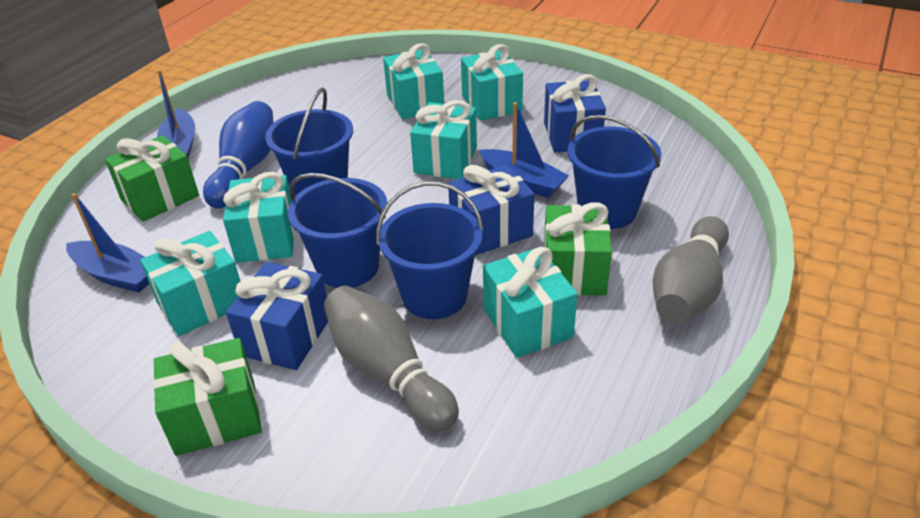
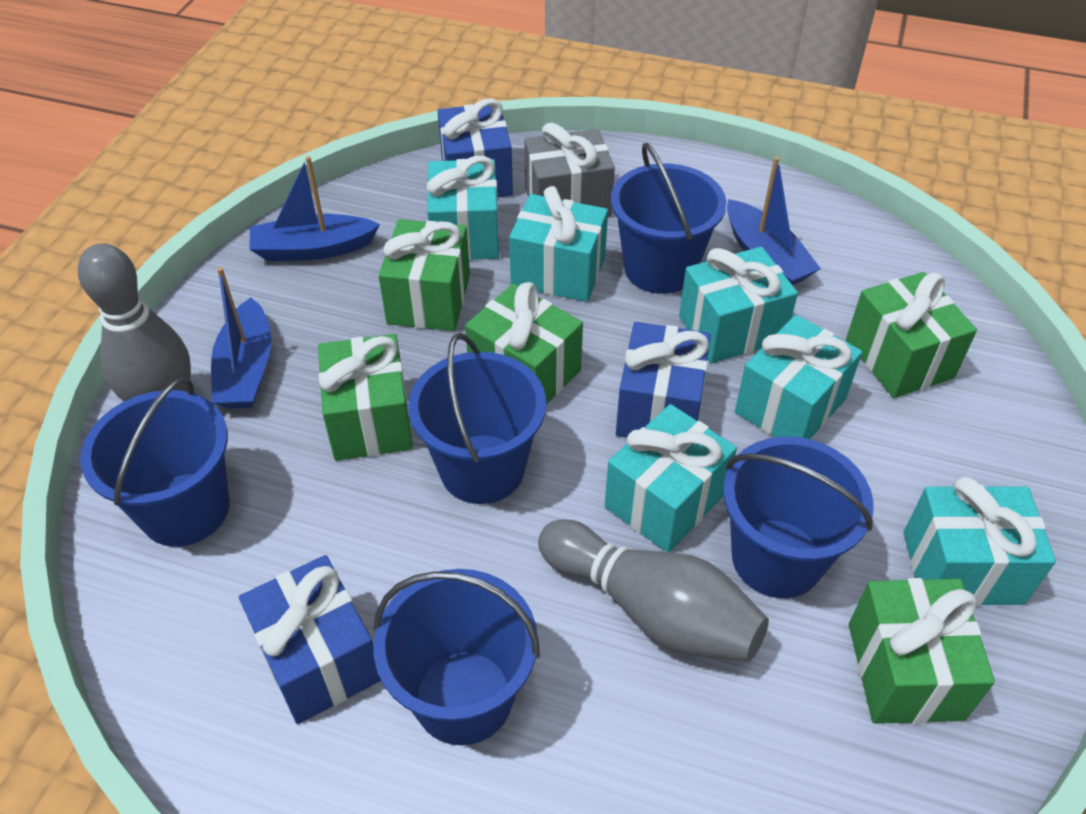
blue bowling pin: 1 -> 0
blue bucket: 4 -> 5
green gift: 3 -> 5
grey gift: 0 -> 1

